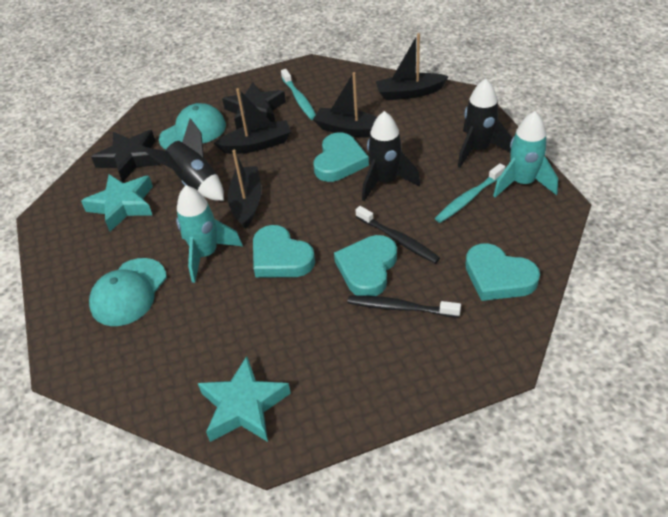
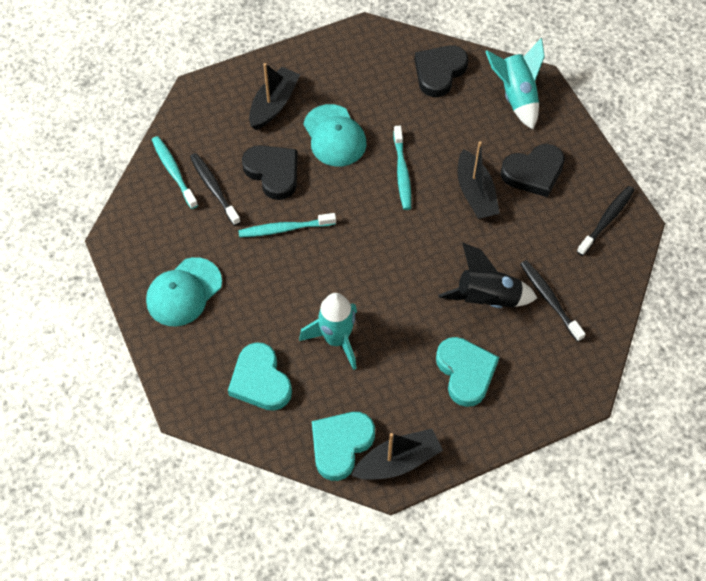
black boat: 4 -> 3
black heart: 0 -> 3
black rocket: 3 -> 1
black star: 2 -> 0
black toothbrush: 2 -> 3
turquoise heart: 4 -> 3
turquoise star: 2 -> 0
turquoise toothbrush: 2 -> 3

